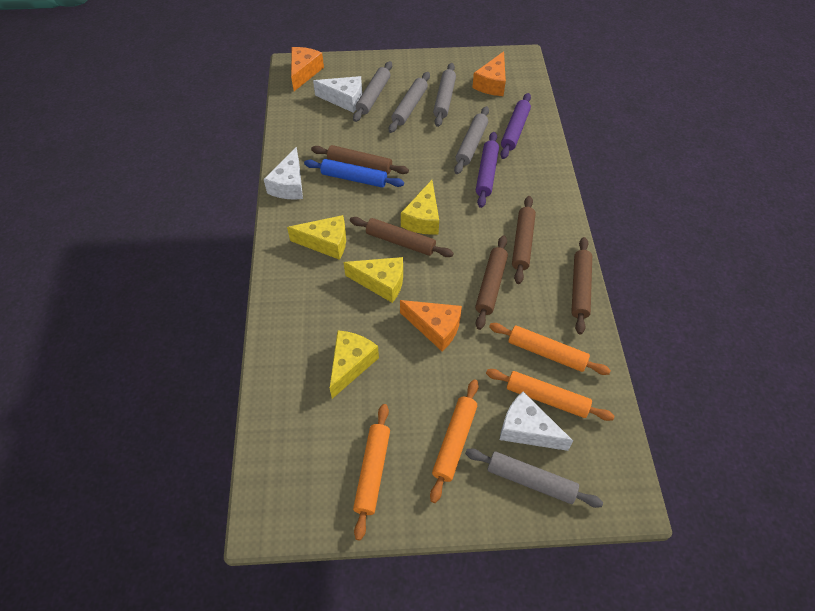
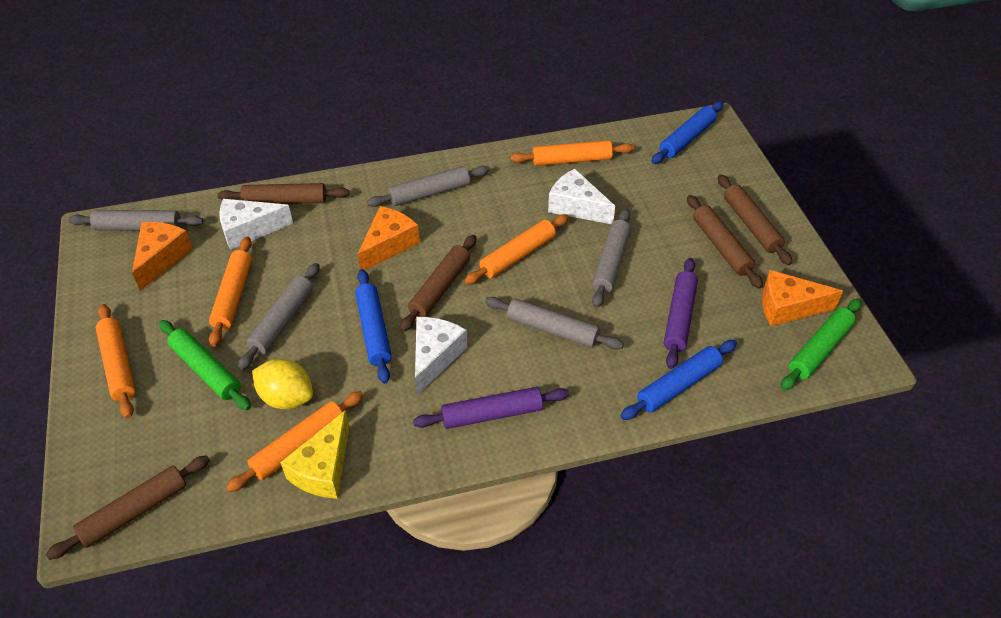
blue rolling pin: 1 -> 3
green rolling pin: 0 -> 2
orange rolling pin: 4 -> 5
yellow cheese: 4 -> 1
yellow lemon: 0 -> 1

